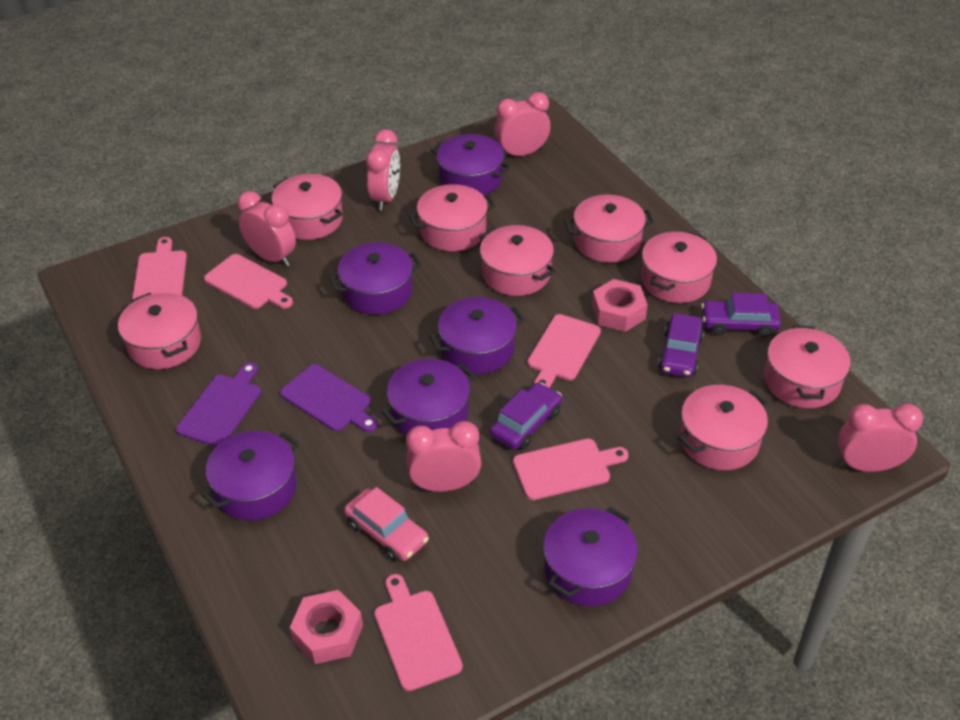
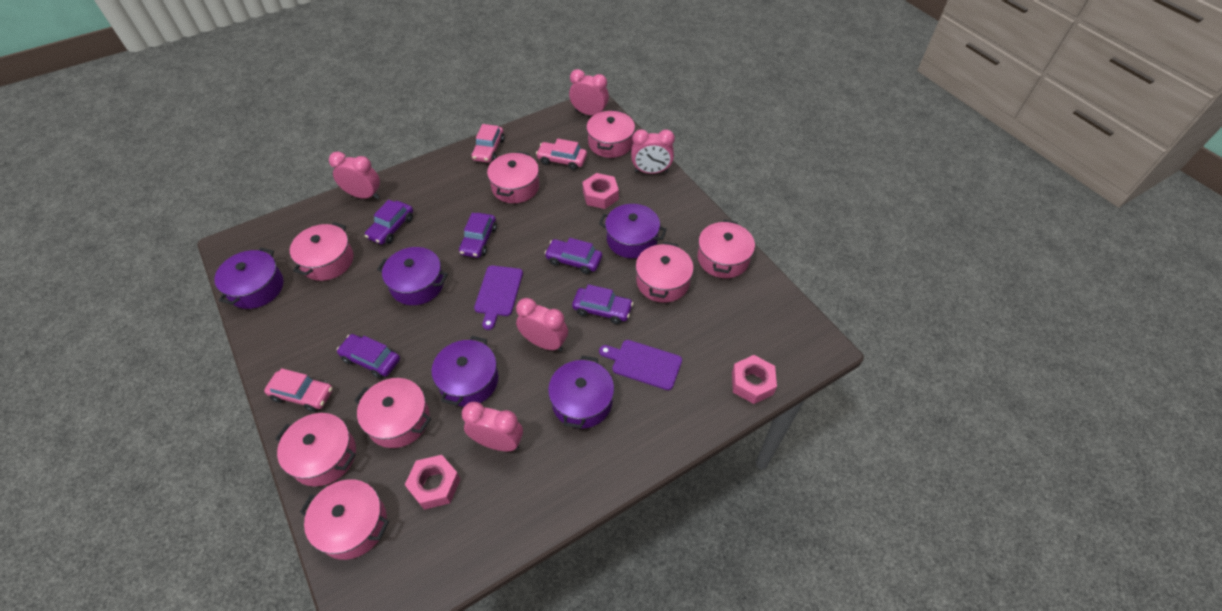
pink car: 1 -> 3
pink cutting board: 5 -> 0
pink nut: 2 -> 3
purple car: 3 -> 5
purple pot: 6 -> 5

